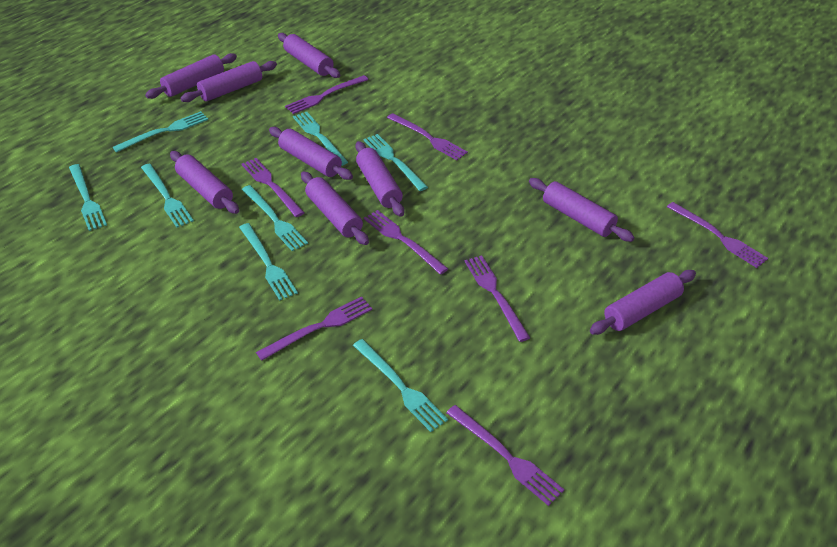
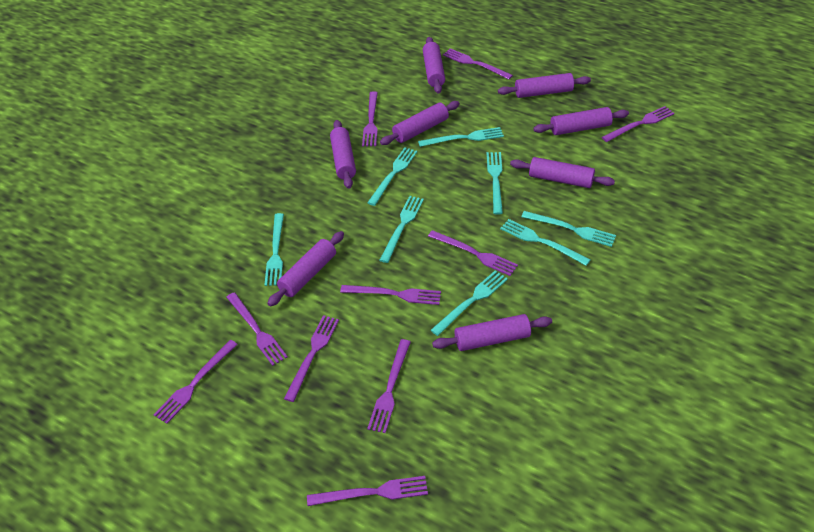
purple fork: 8 -> 10
purple rolling pin: 9 -> 8

